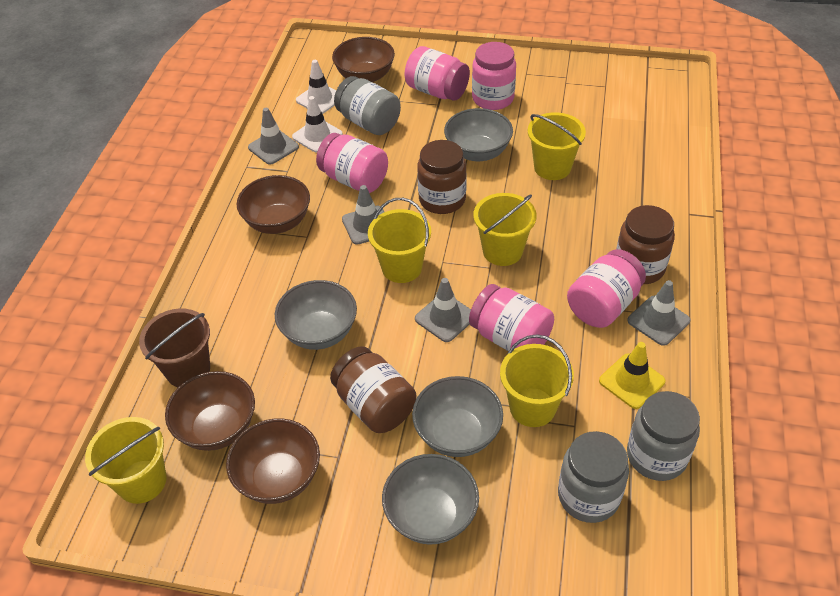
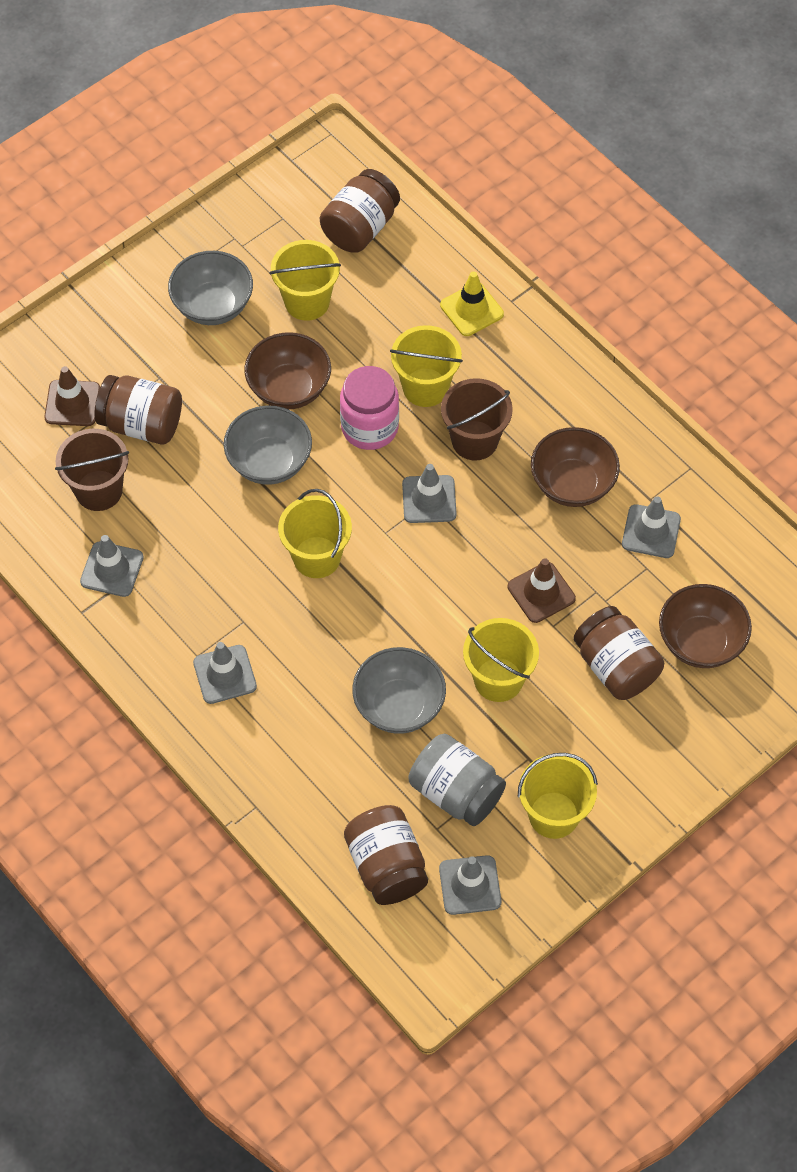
brown bowl: 4 -> 3
brown bucket: 1 -> 2
brown jar: 3 -> 4
brown traffic cone: 0 -> 2
grey bowl: 4 -> 3
grey jar: 3 -> 1
grey traffic cone: 4 -> 5
pink jar: 5 -> 1
white traffic cone: 2 -> 0

